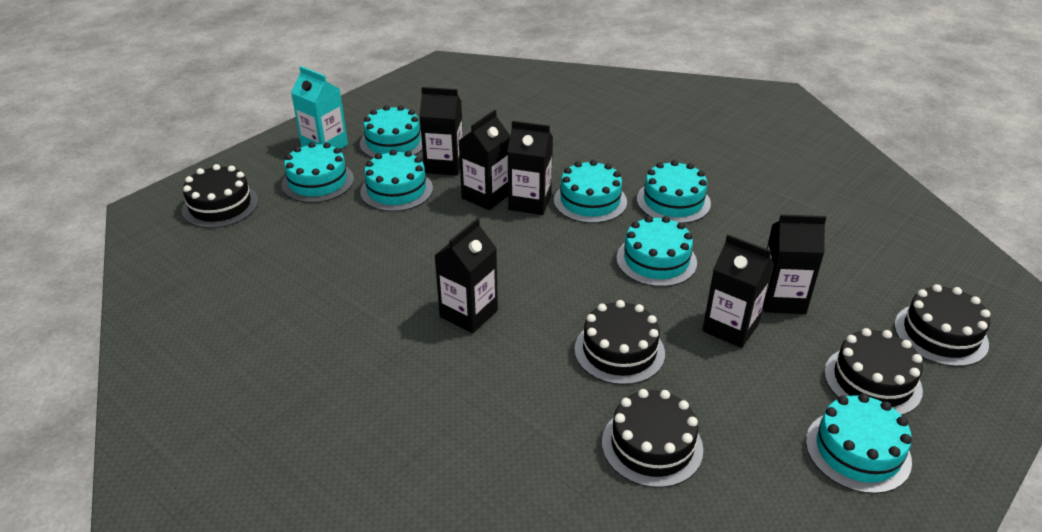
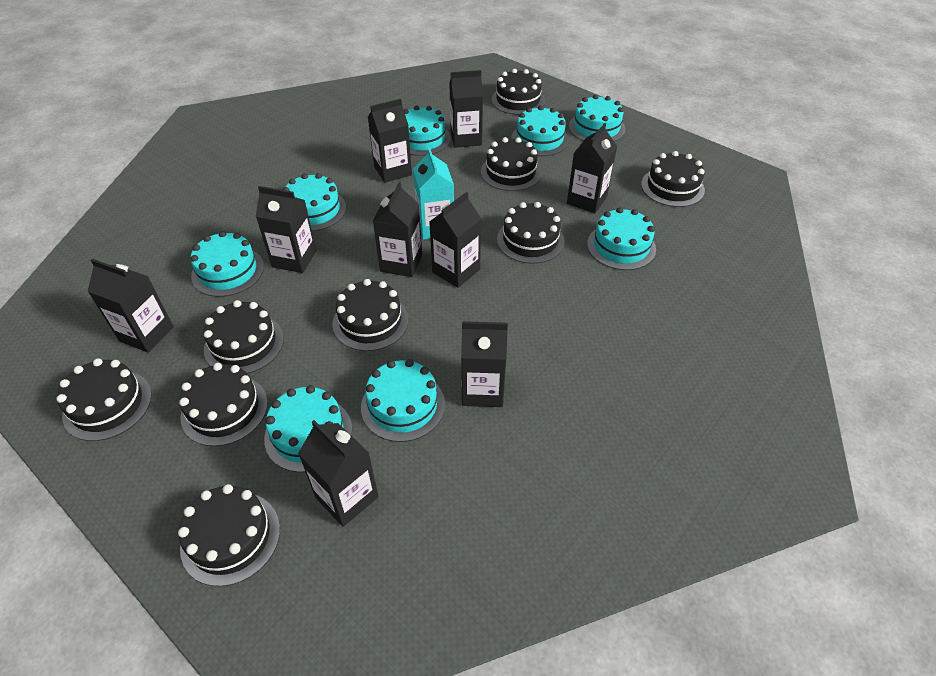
black cake: 5 -> 9
black carton: 6 -> 9
turquoise cake: 7 -> 8

